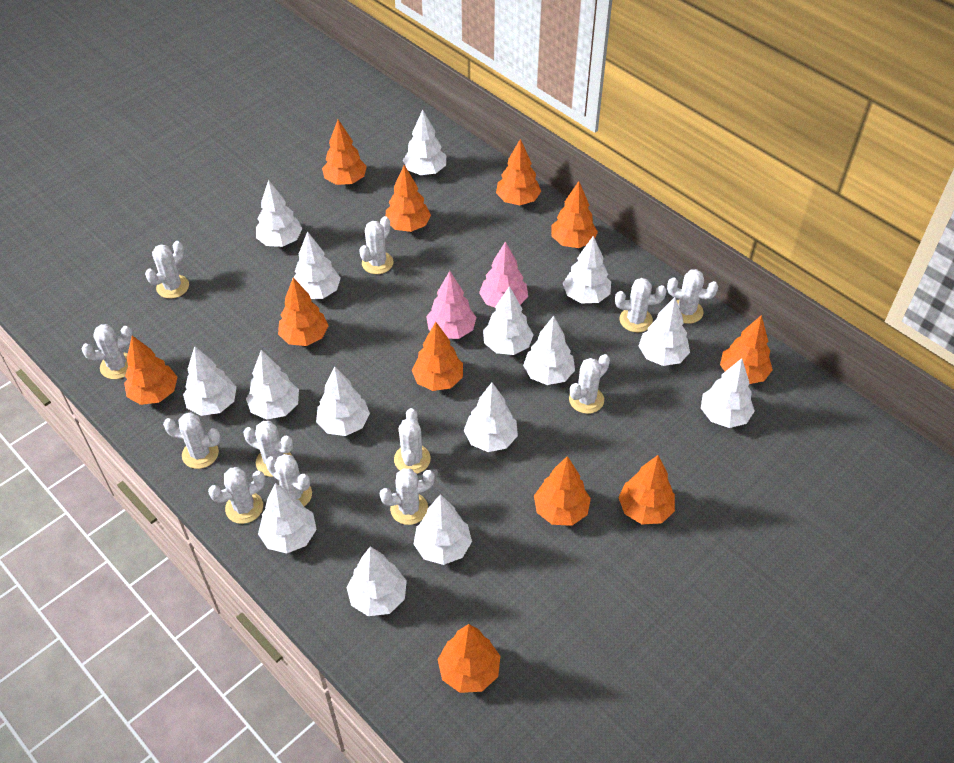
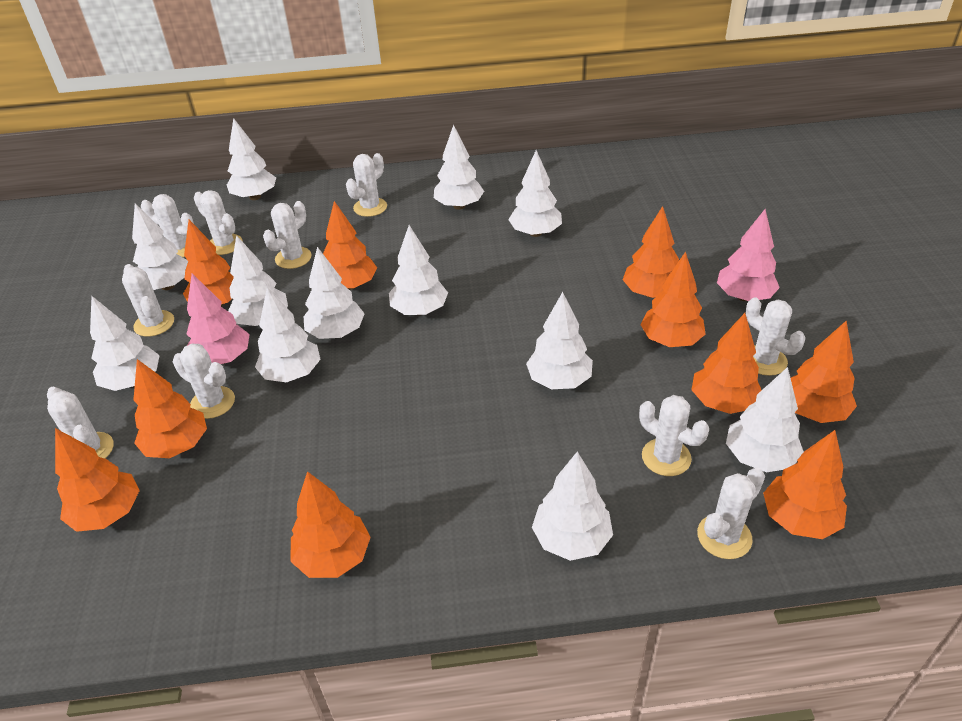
orange tree: 11 -> 10
white cactus: 12 -> 10
white tree: 15 -> 12

